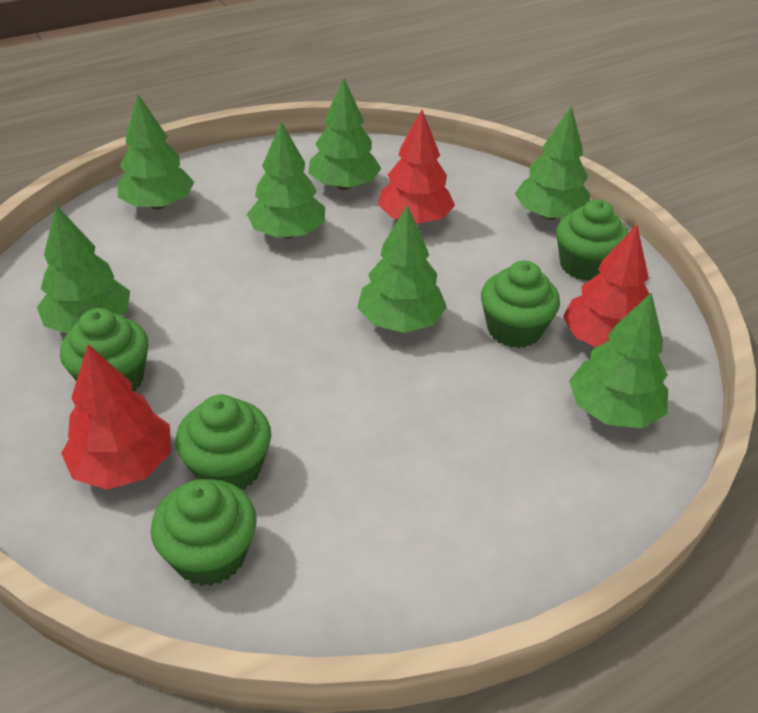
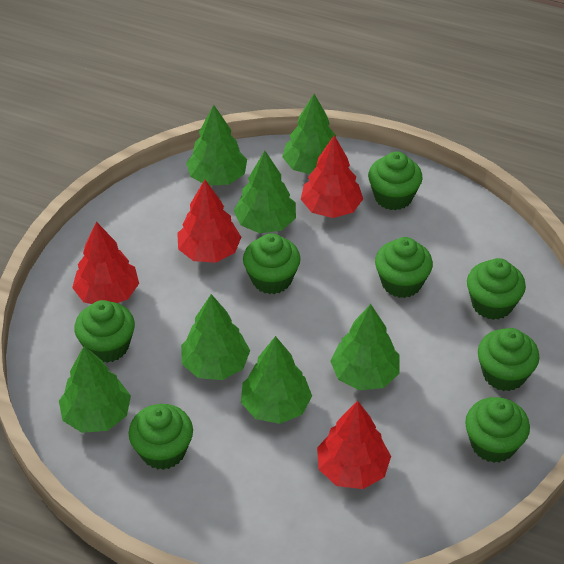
green cupcake: 5 -> 8
red tree: 3 -> 4

